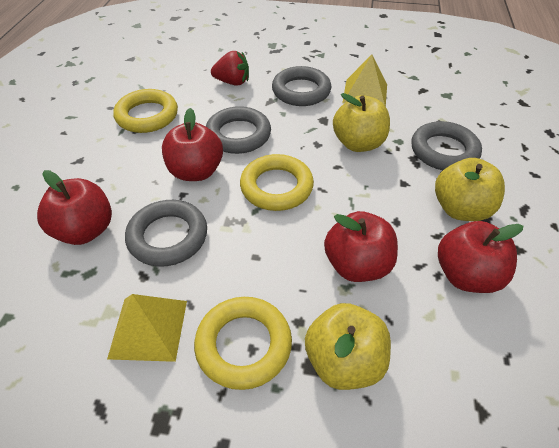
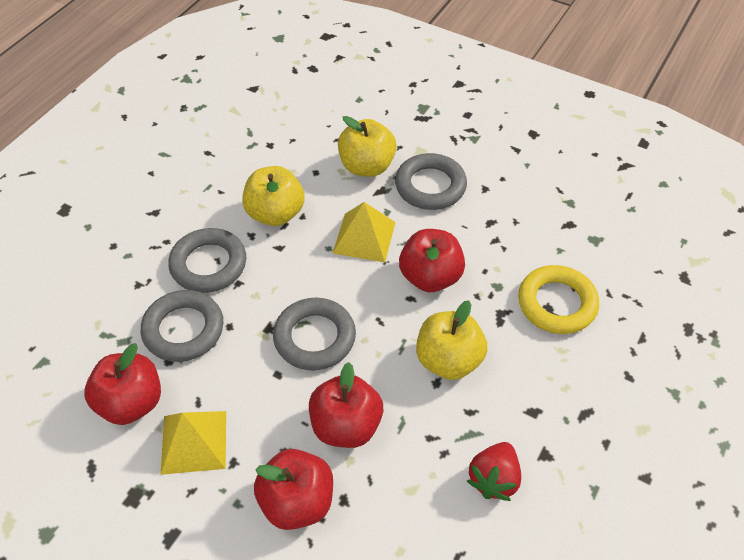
yellow ring: 3 -> 1

